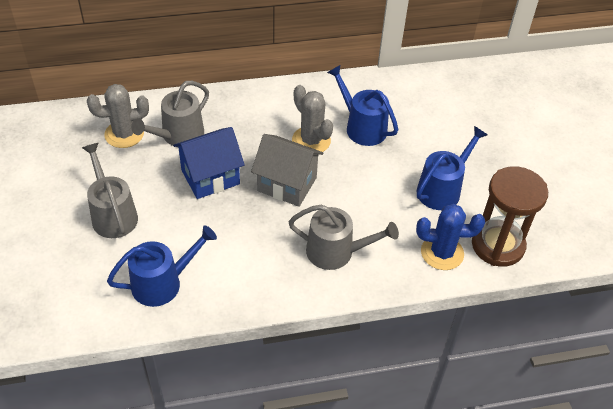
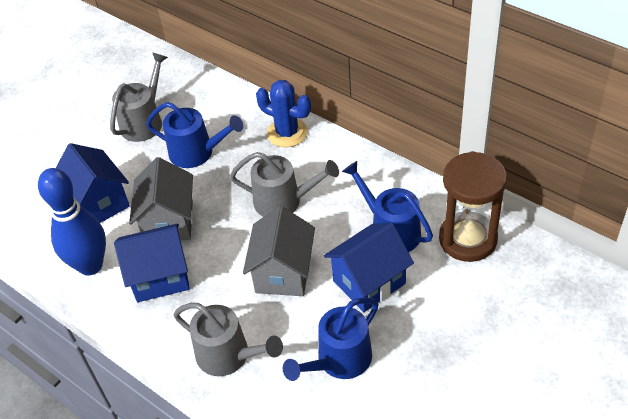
blue bowling pin: 0 -> 1
blue house: 1 -> 3
grey cactus: 2 -> 0
grey house: 1 -> 2

